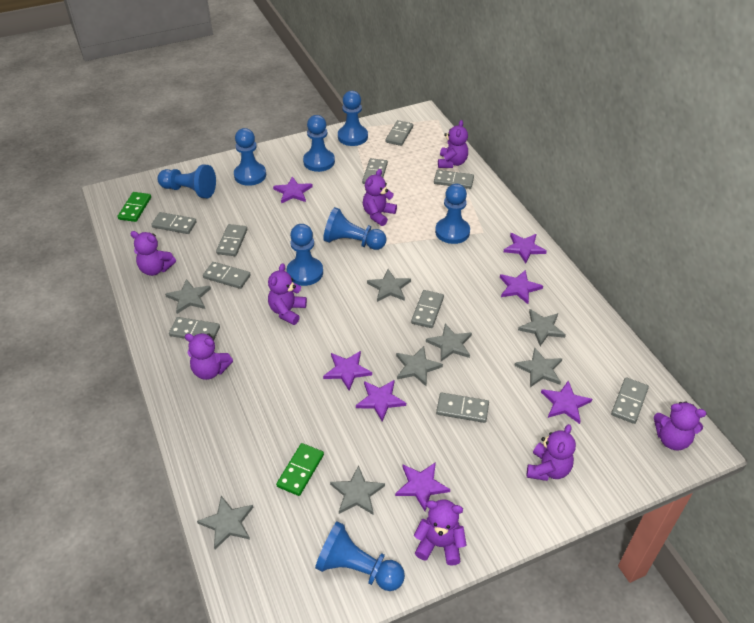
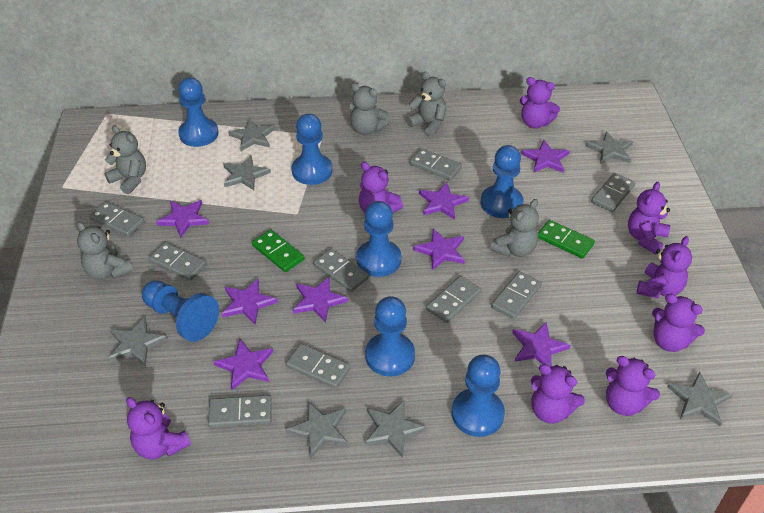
blue pawn: 8 -> 7
grey domino: 10 -> 9
grey star: 8 -> 7
grey teddy bear: 0 -> 5
purple star: 7 -> 8

